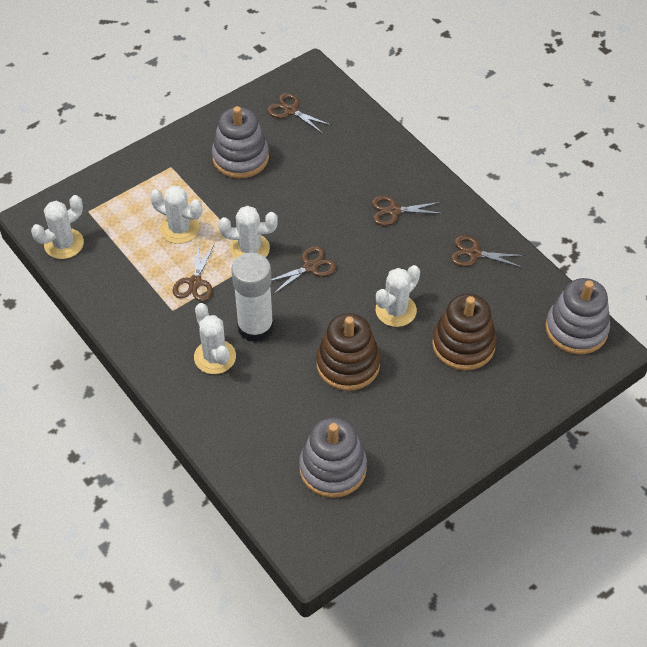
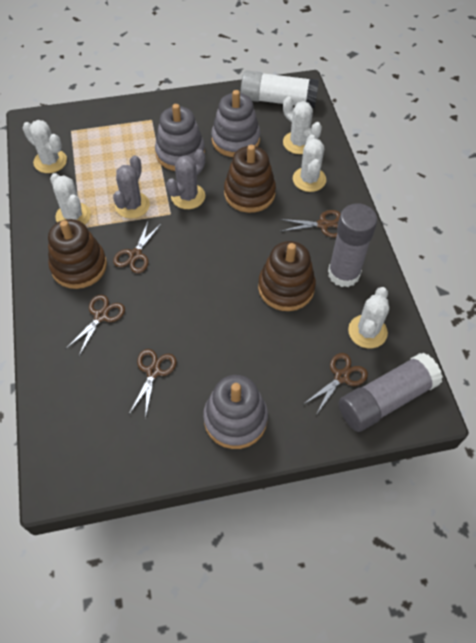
brown stacking toy: 2 -> 3
grey cactus: 0 -> 2
grey glue stick: 0 -> 2

